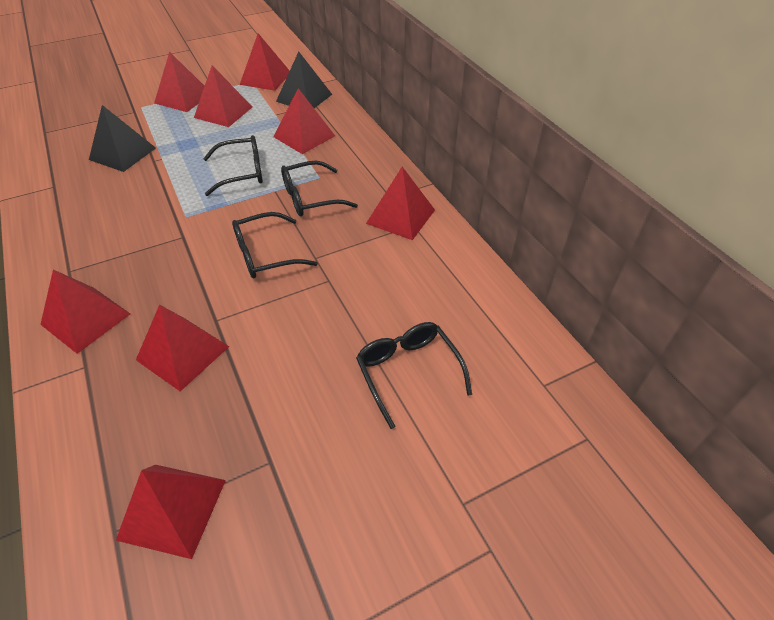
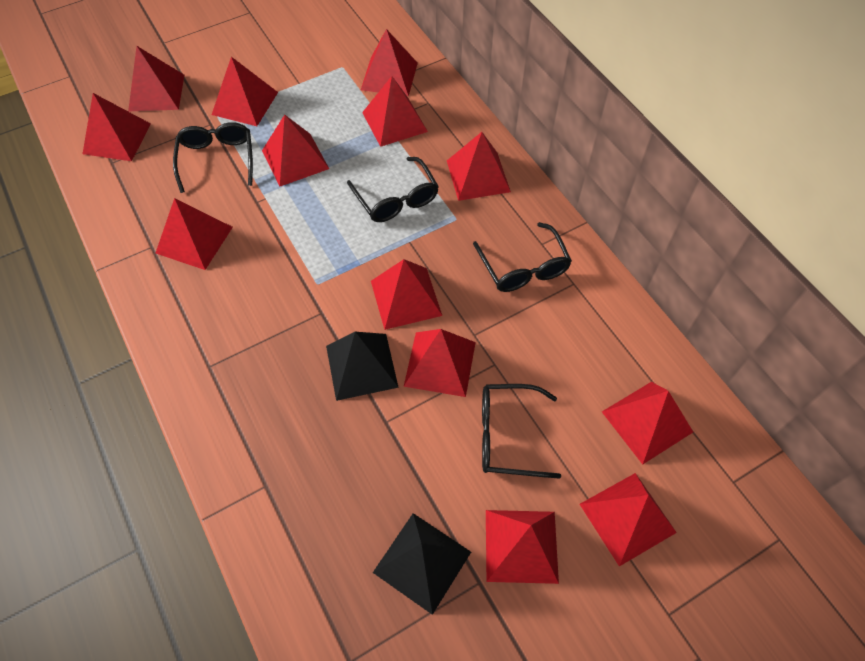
red pyramid: 8 -> 13

